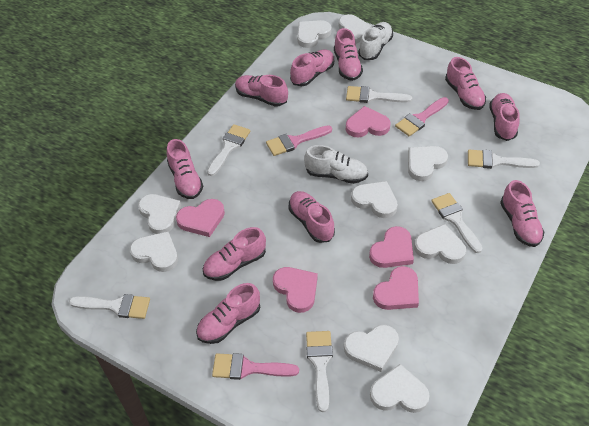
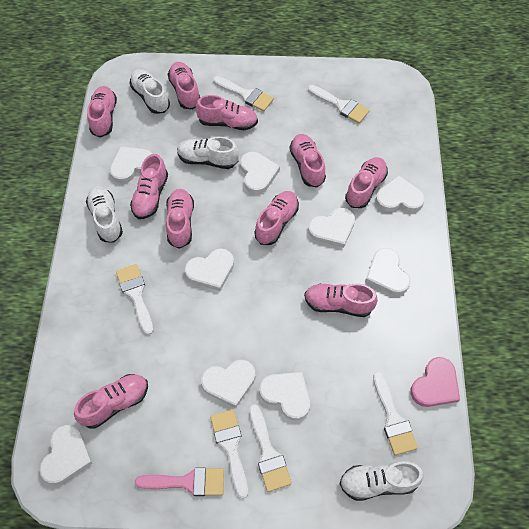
pink brush: 3 -> 1
pink heart: 5 -> 1
white shoe: 2 -> 4

